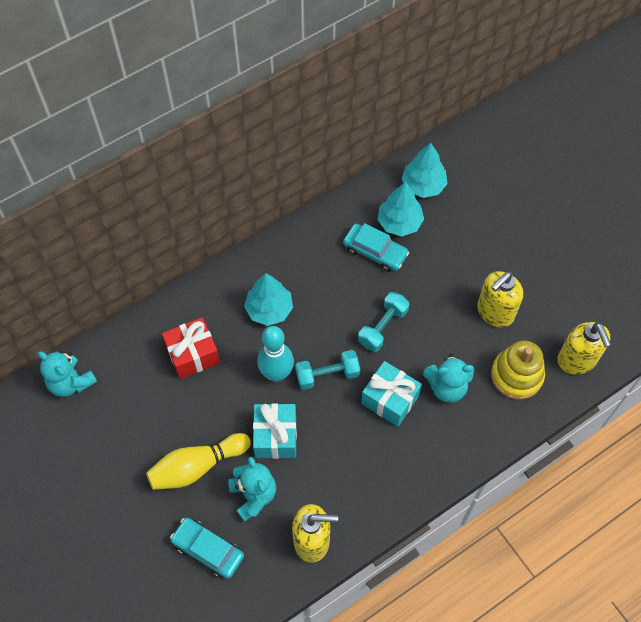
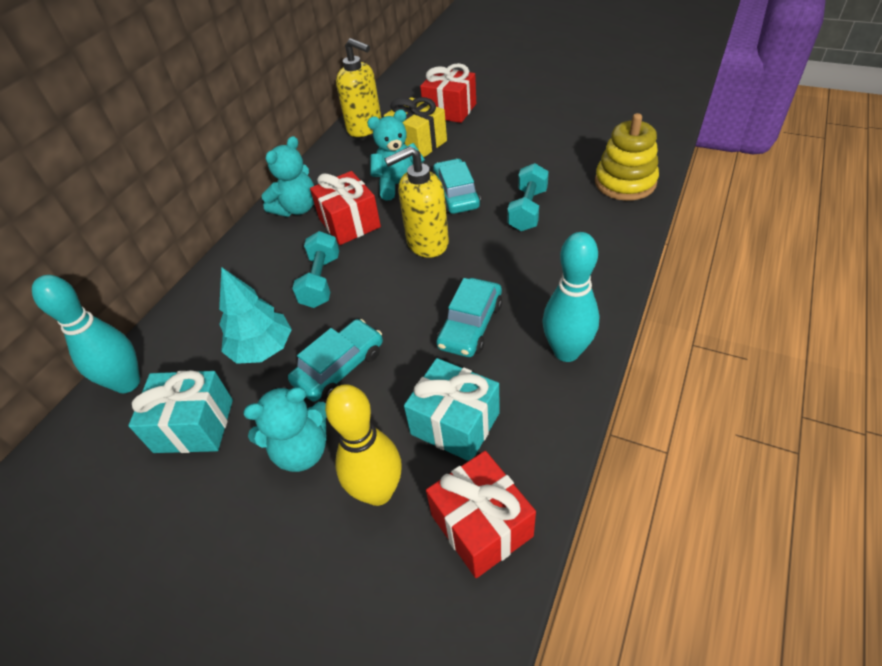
red gift: 1 -> 3
turquoise bowling pin: 1 -> 2
turquoise car: 2 -> 3
turquoise tree: 3 -> 1
yellow gift: 0 -> 1
yellow soap dispenser: 3 -> 2

